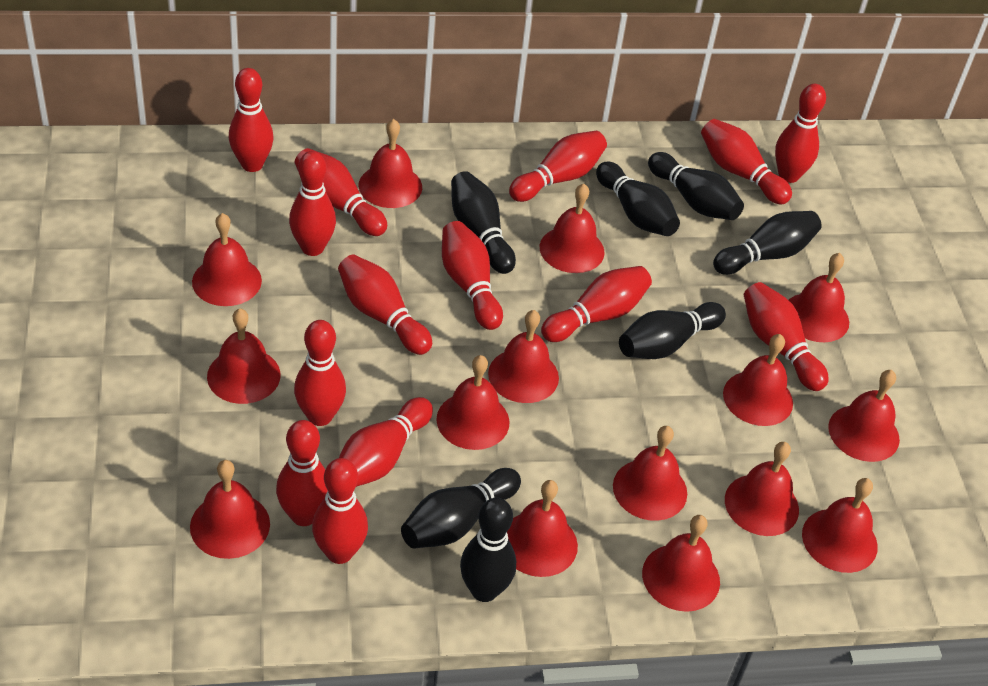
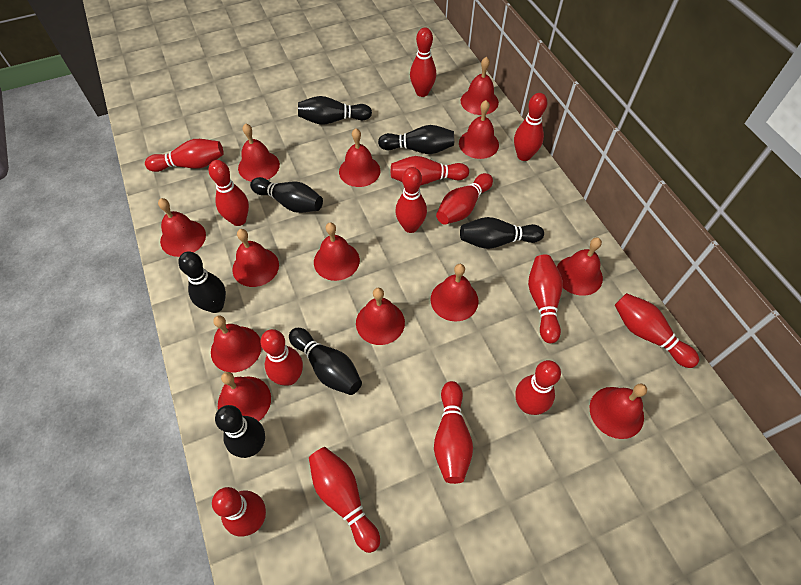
red bell: 15 -> 13

